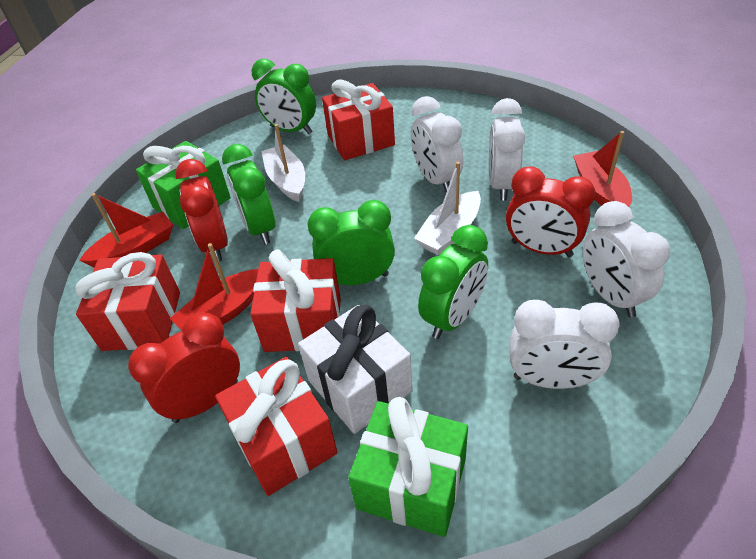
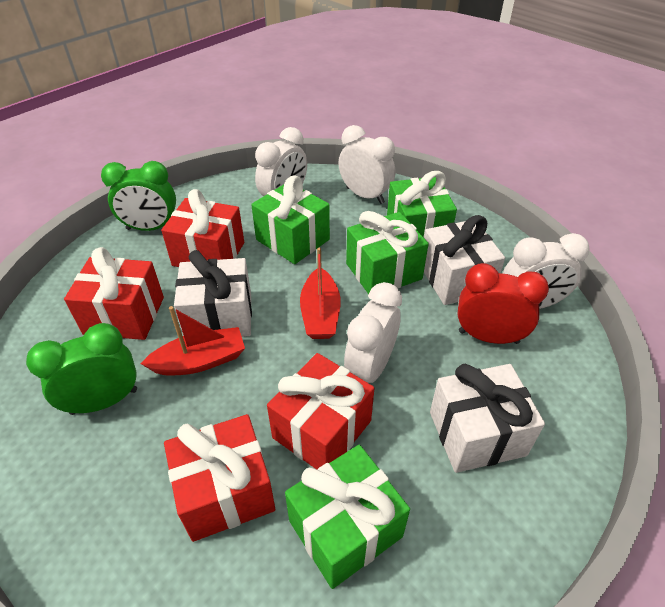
green clock: 4 -> 2
green gift: 2 -> 4
red boat: 3 -> 2
red clock: 3 -> 1
white boat: 2 -> 0
white gift: 1 -> 3

